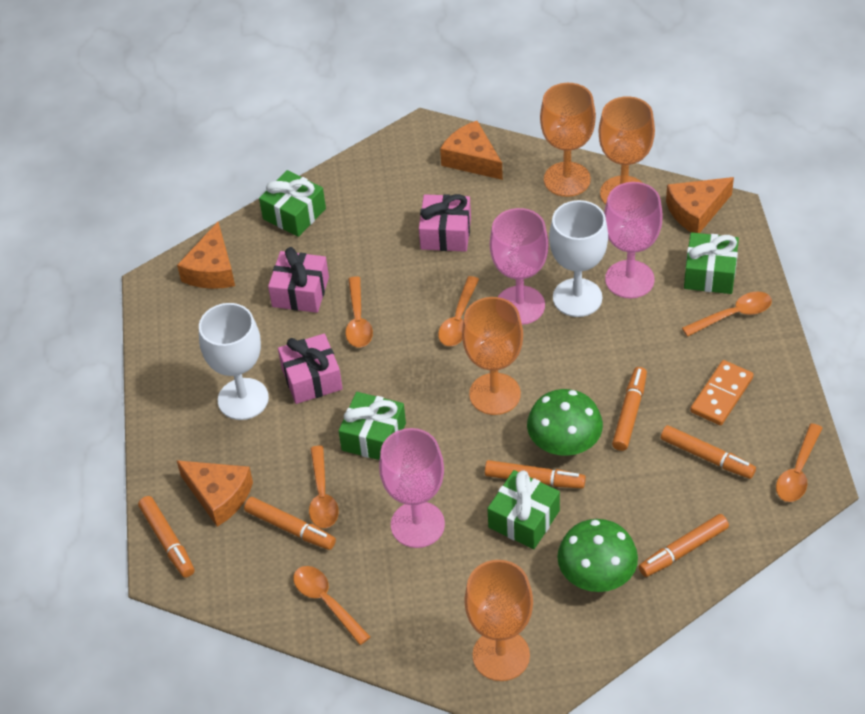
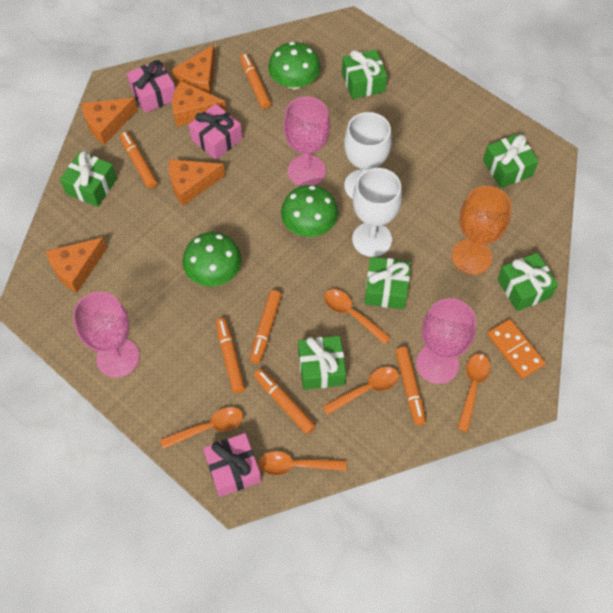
green gift: 4 -> 6
green mushroom: 2 -> 3
orange cheese: 4 -> 5
orange goblet: 4 -> 1
orange spoon: 6 -> 5

